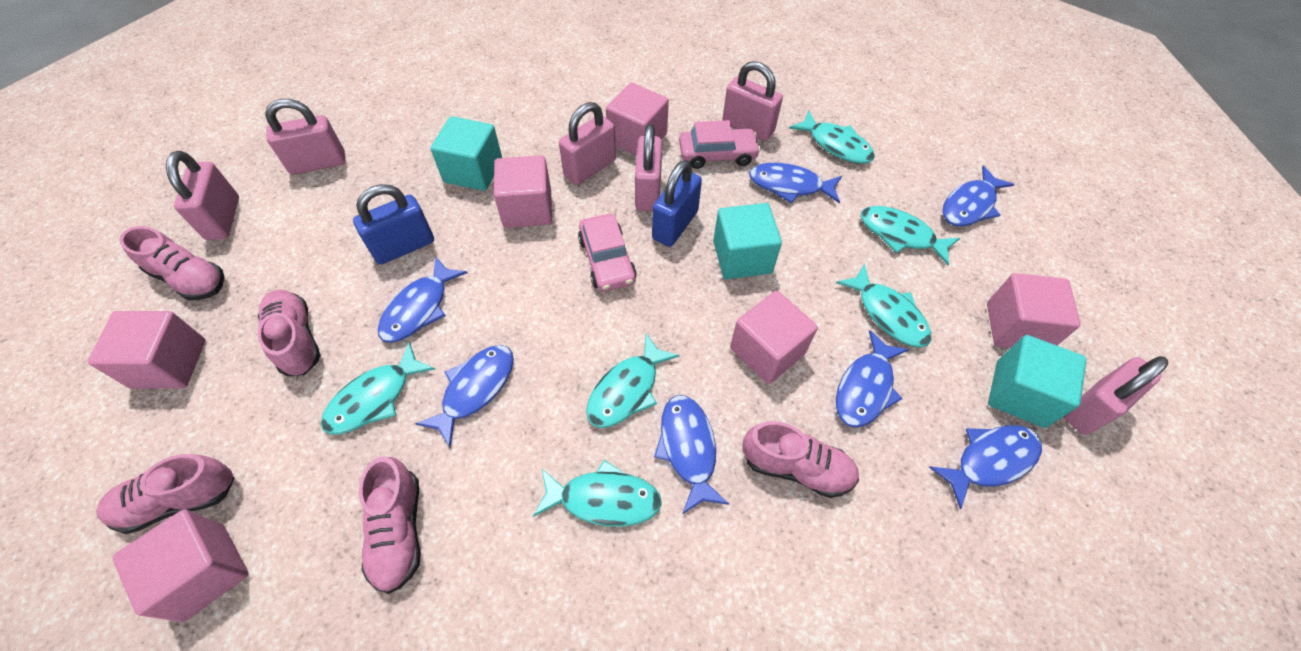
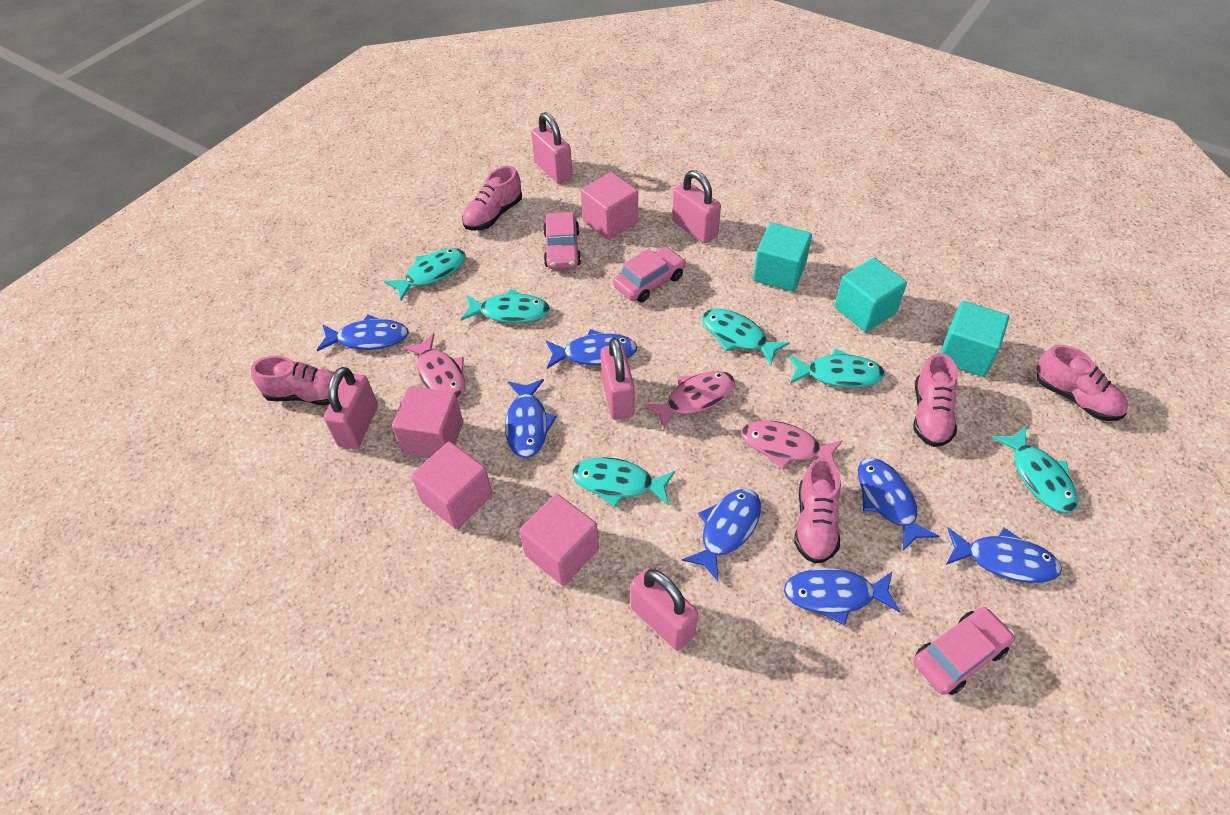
blue padlock: 2 -> 0
pink car: 2 -> 3
pink cube: 6 -> 4
pink fish: 0 -> 3
pink padlock: 6 -> 5

